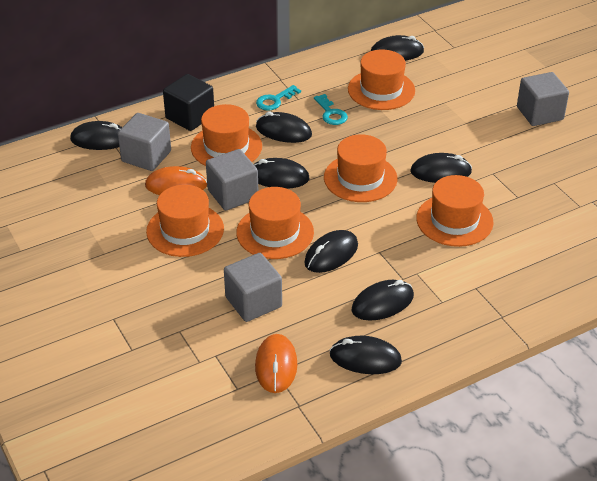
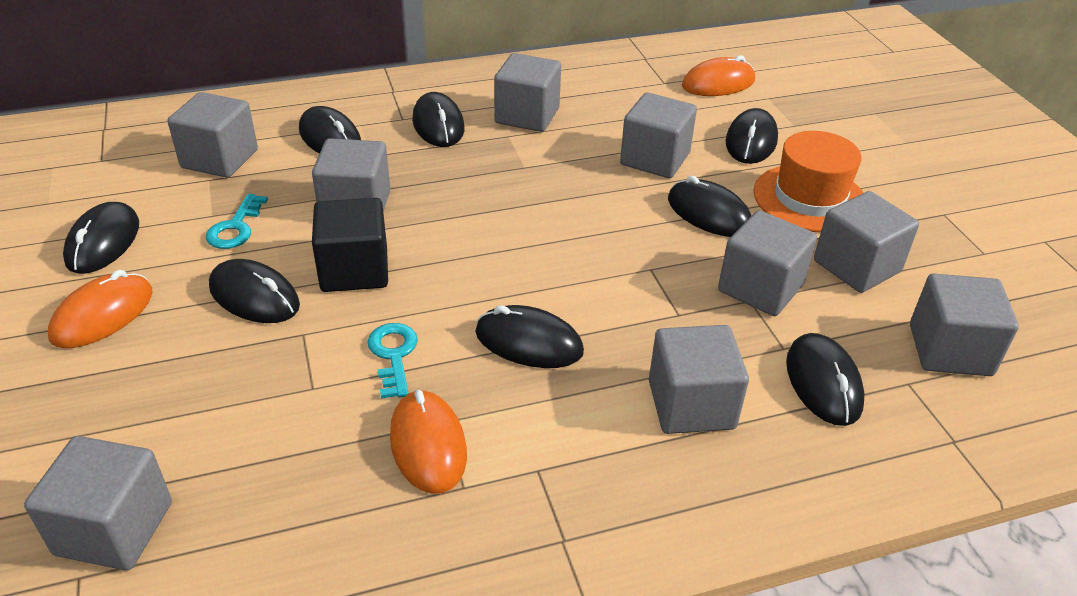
grey cube: 4 -> 9
orange hat: 6 -> 1
orange mouse: 2 -> 3

